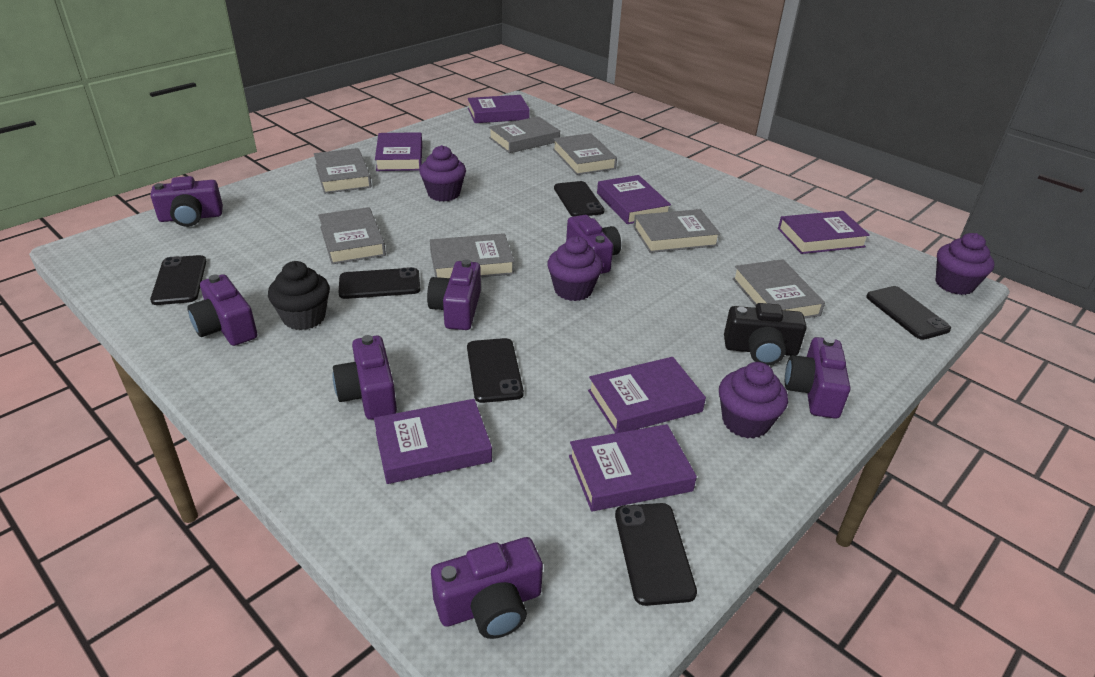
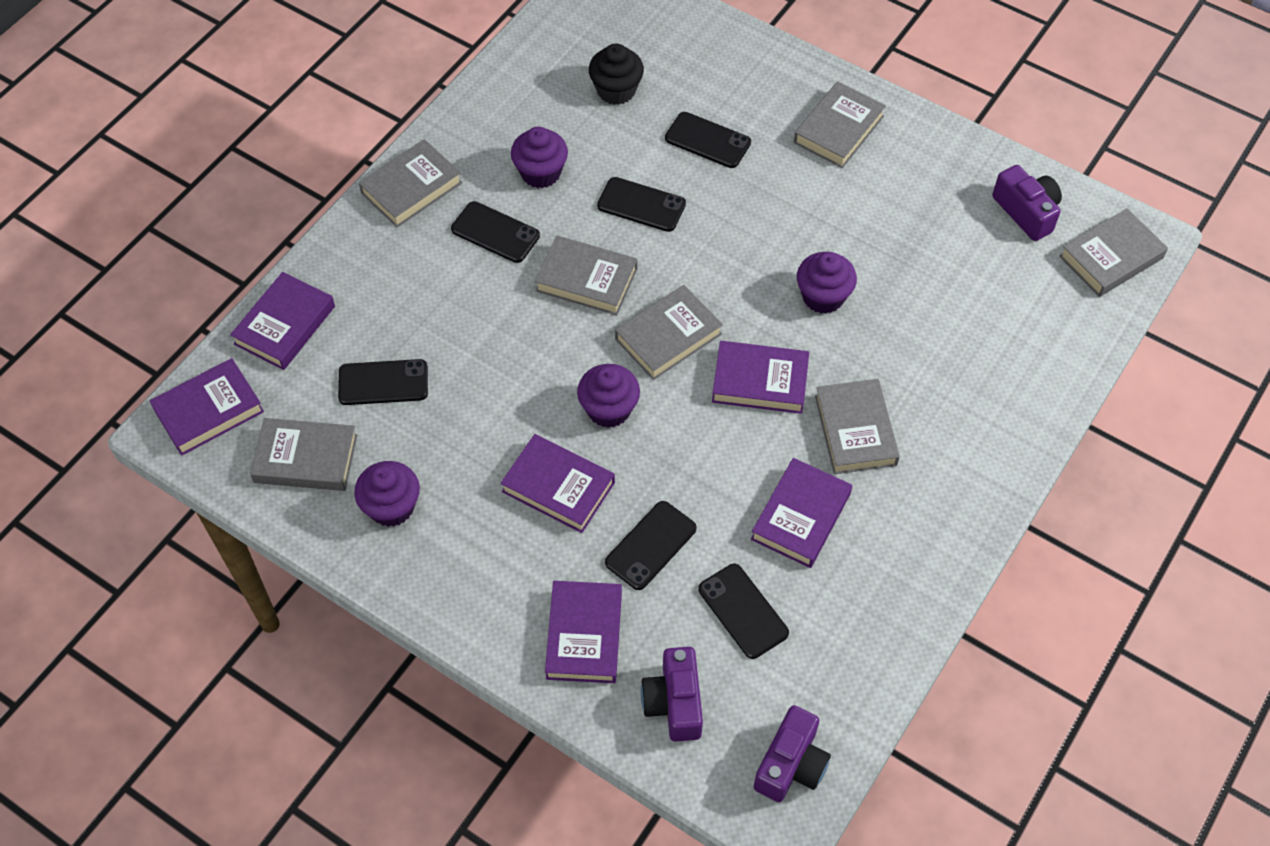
black camera: 1 -> 0
purple book: 7 -> 6
purple camera: 7 -> 3

